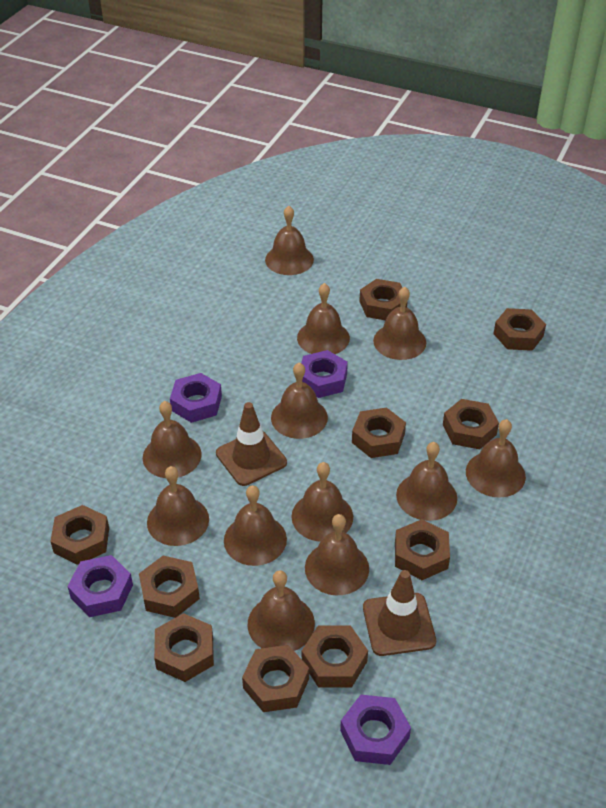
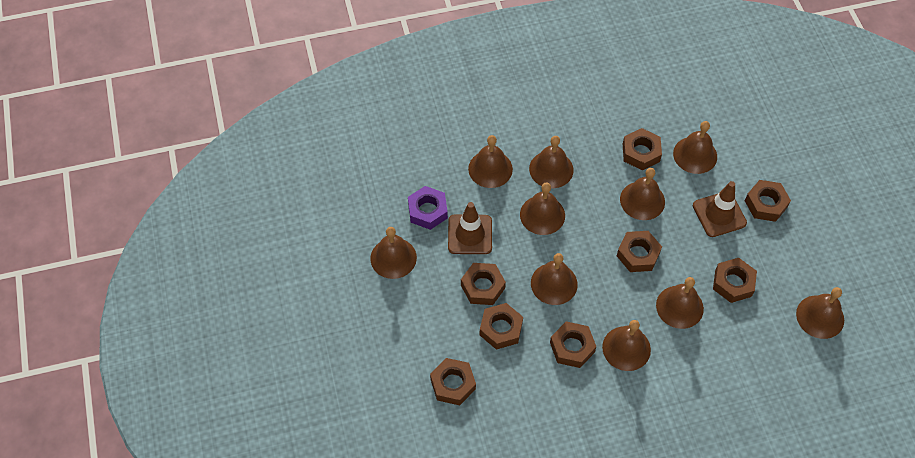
brown bell: 12 -> 10
brown nut: 10 -> 8
purple nut: 4 -> 1

